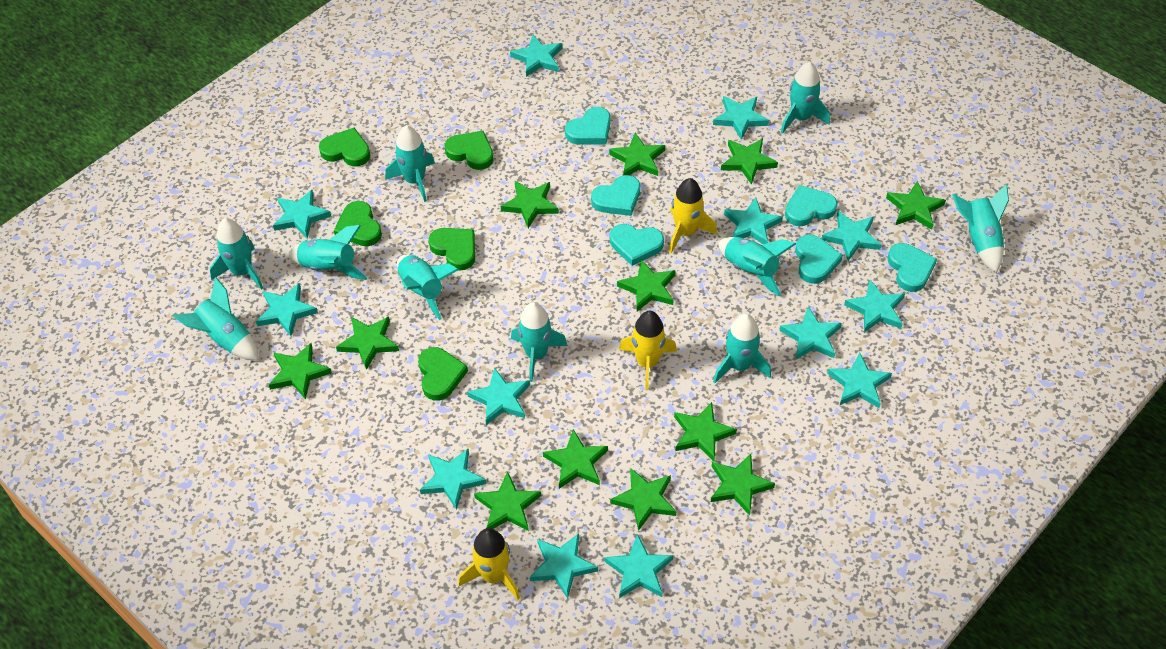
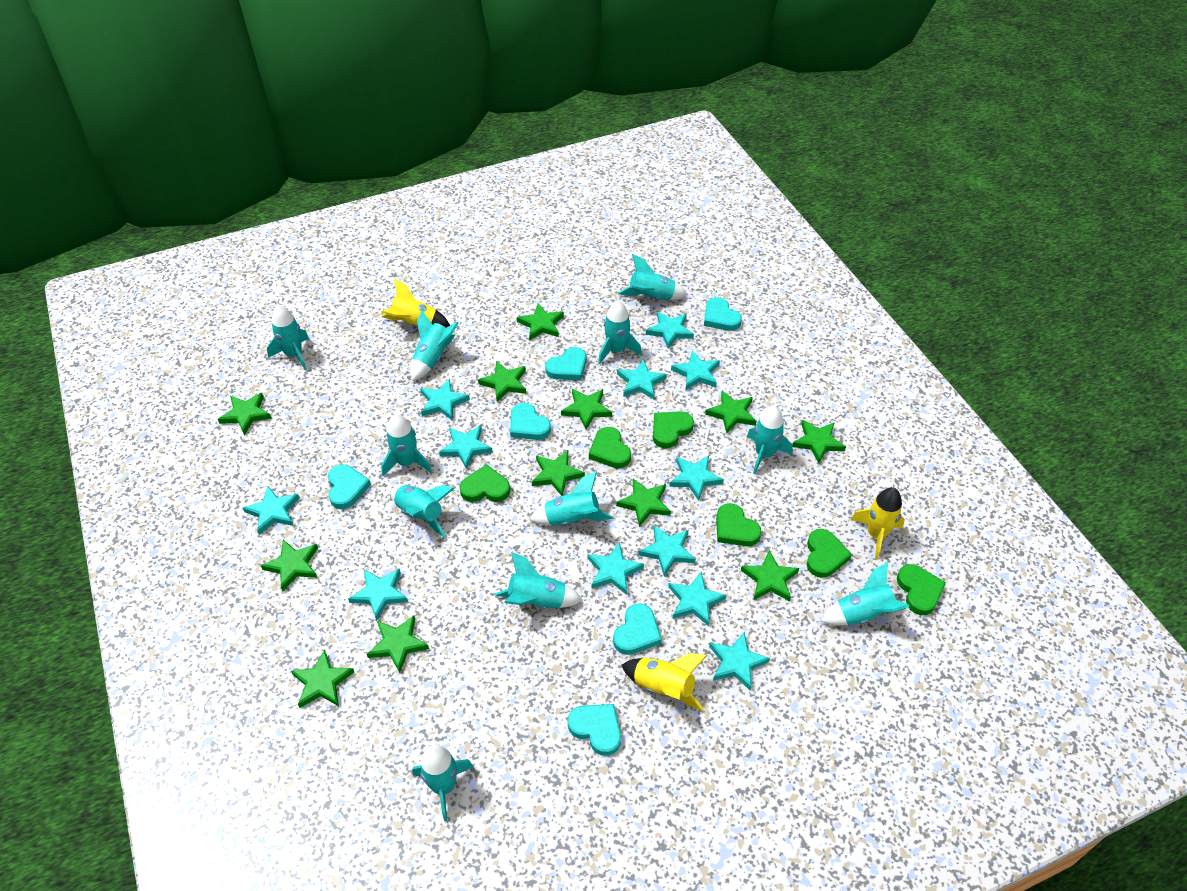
green heart: 5 -> 6
turquoise rocket: 10 -> 11
turquoise star: 13 -> 12

